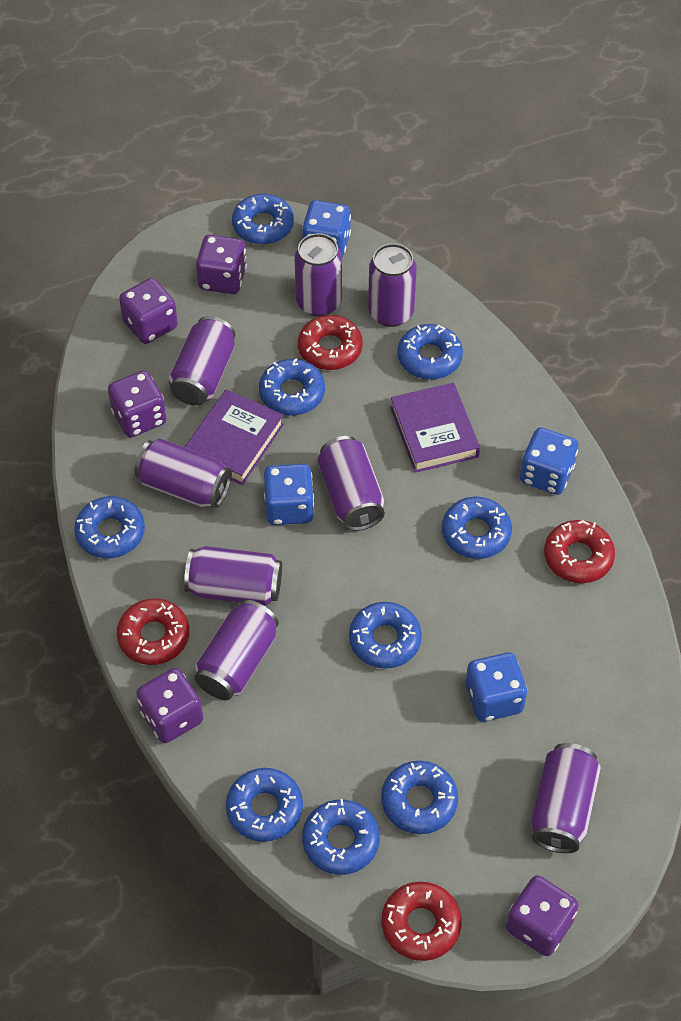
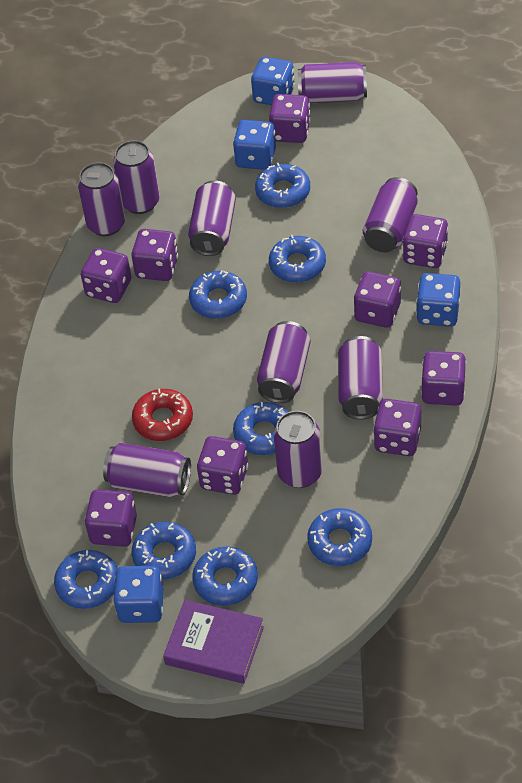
blue donut: 9 -> 8
purple book: 2 -> 1
purple can: 8 -> 9
purple dice: 5 -> 9
red donut: 4 -> 1

